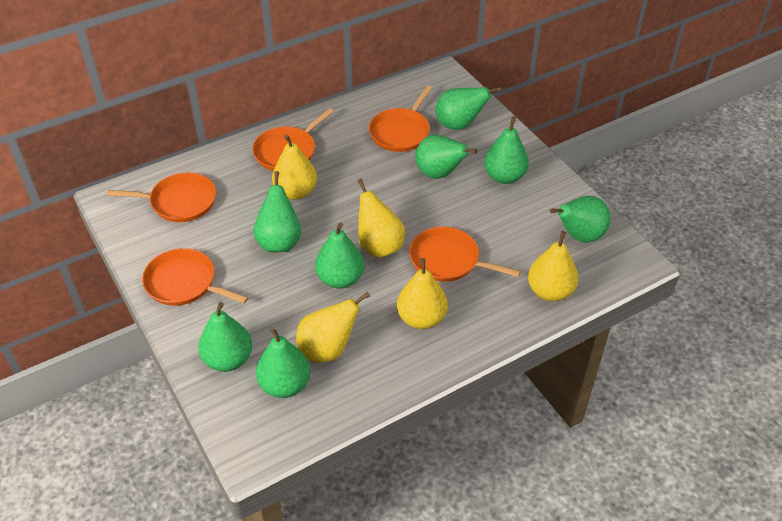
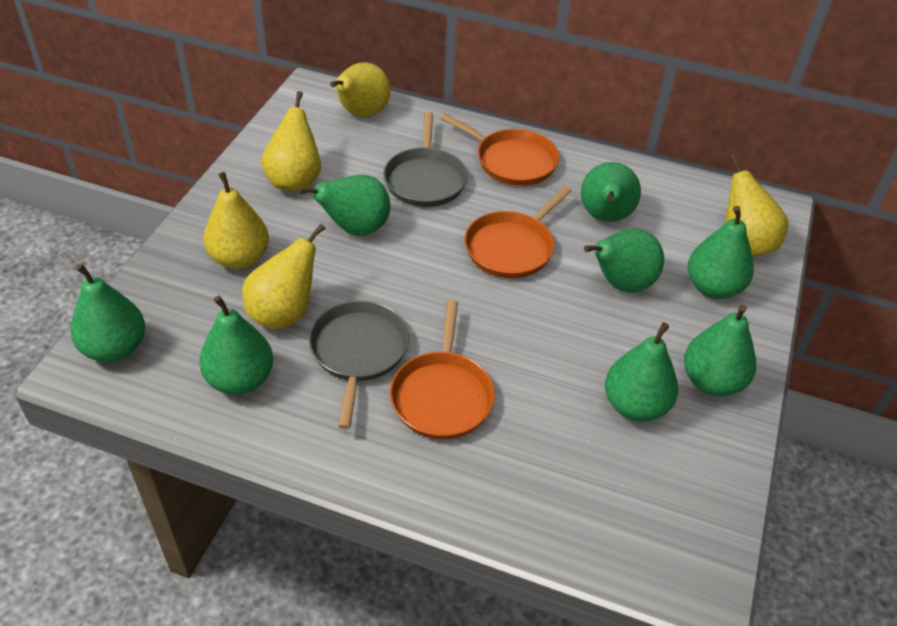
grey pan: 0 -> 2
orange pan: 5 -> 3

